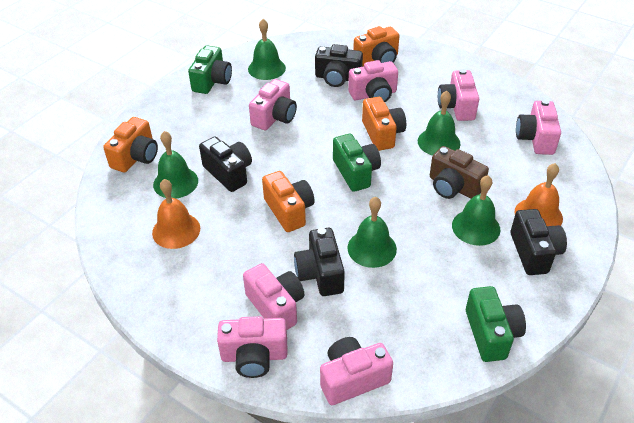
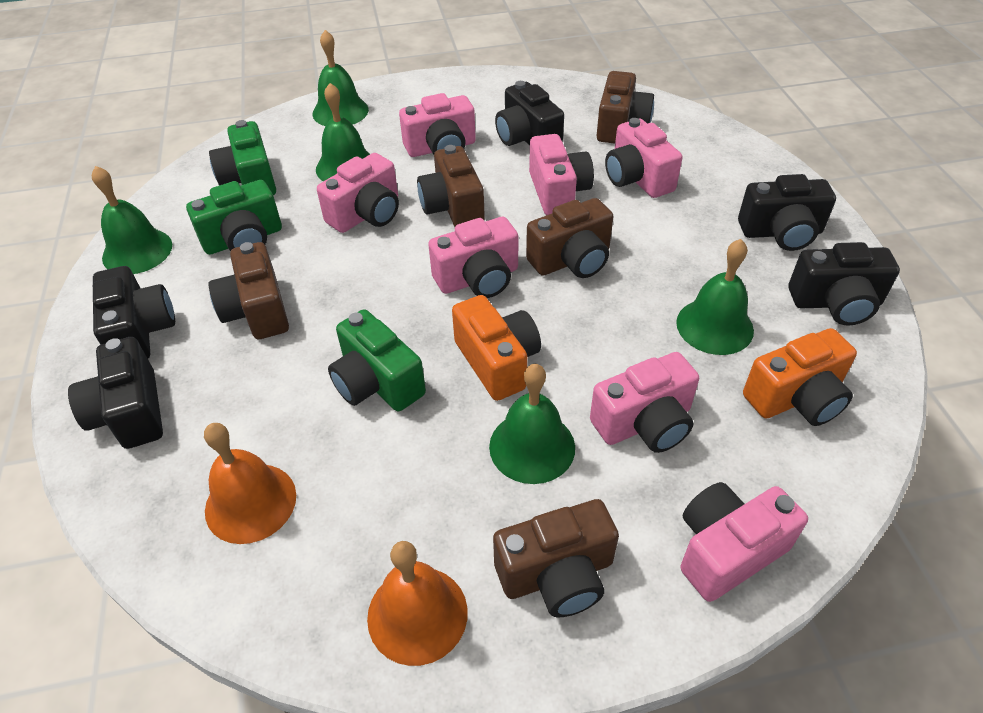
black camera: 4 -> 5
brown camera: 1 -> 5
orange camera: 4 -> 2

